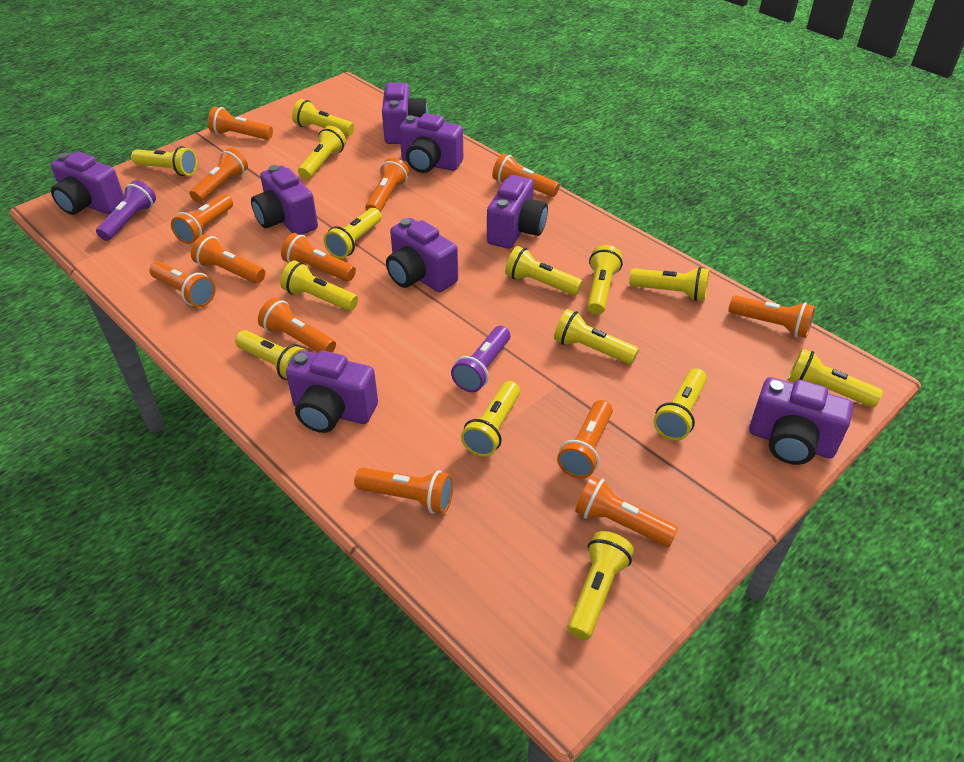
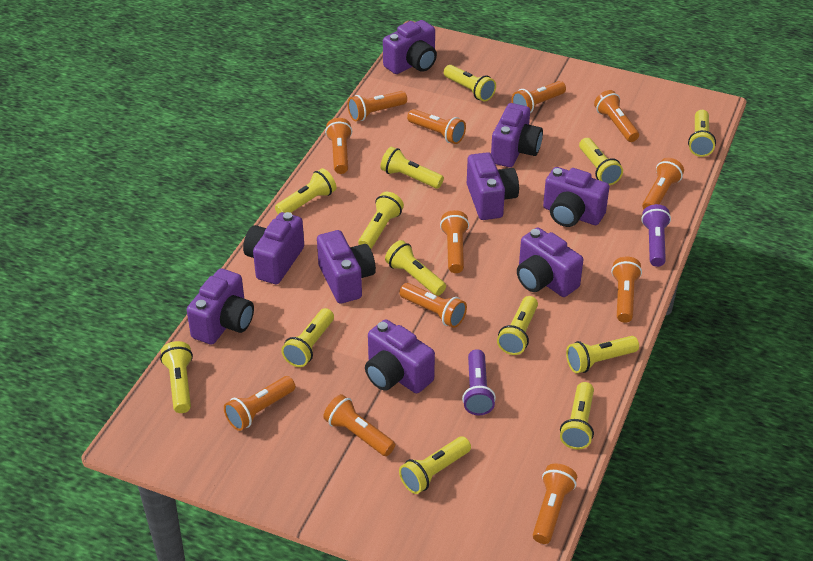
orange flashlight: 13 -> 12
purple camera: 8 -> 9
yellow flashlight: 14 -> 13

